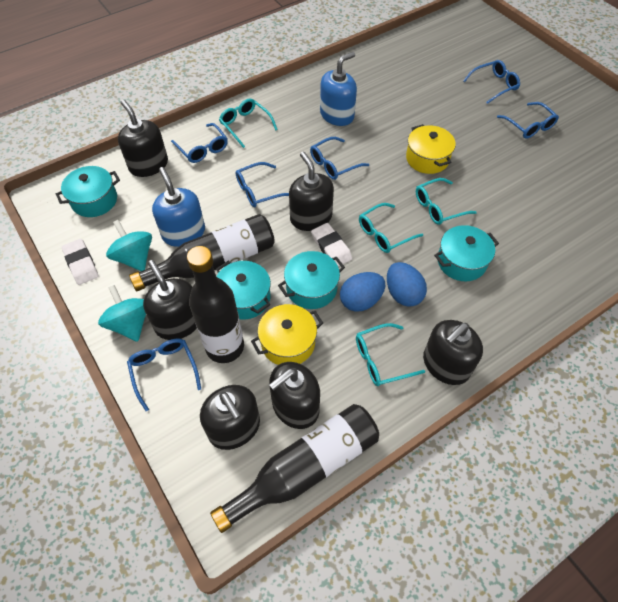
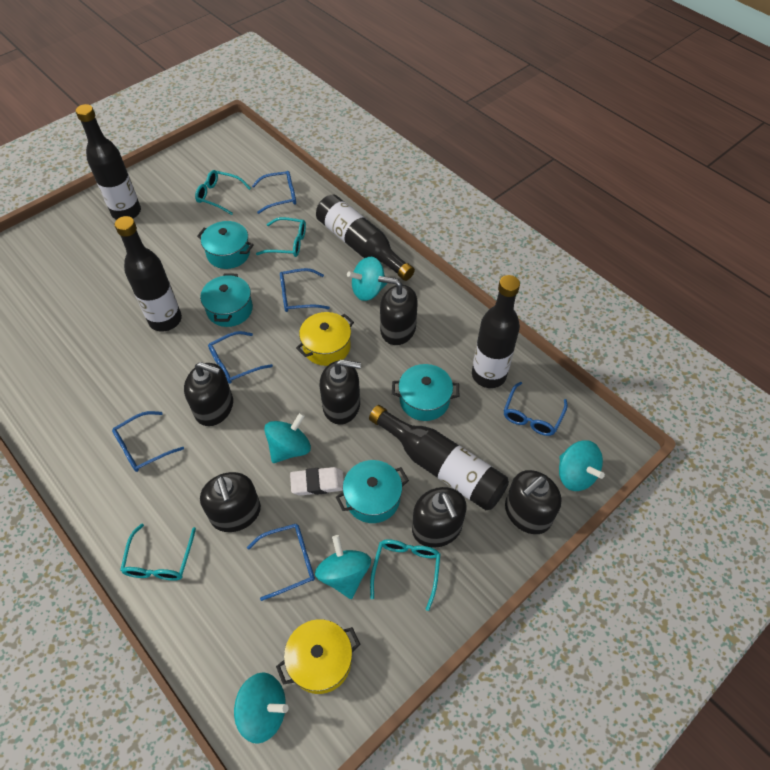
black bottle: 3 -> 5
blue egg: 2 -> 0
blue soap dispenser: 2 -> 0
turquoise spinning top: 2 -> 5
white eraser: 2 -> 1

